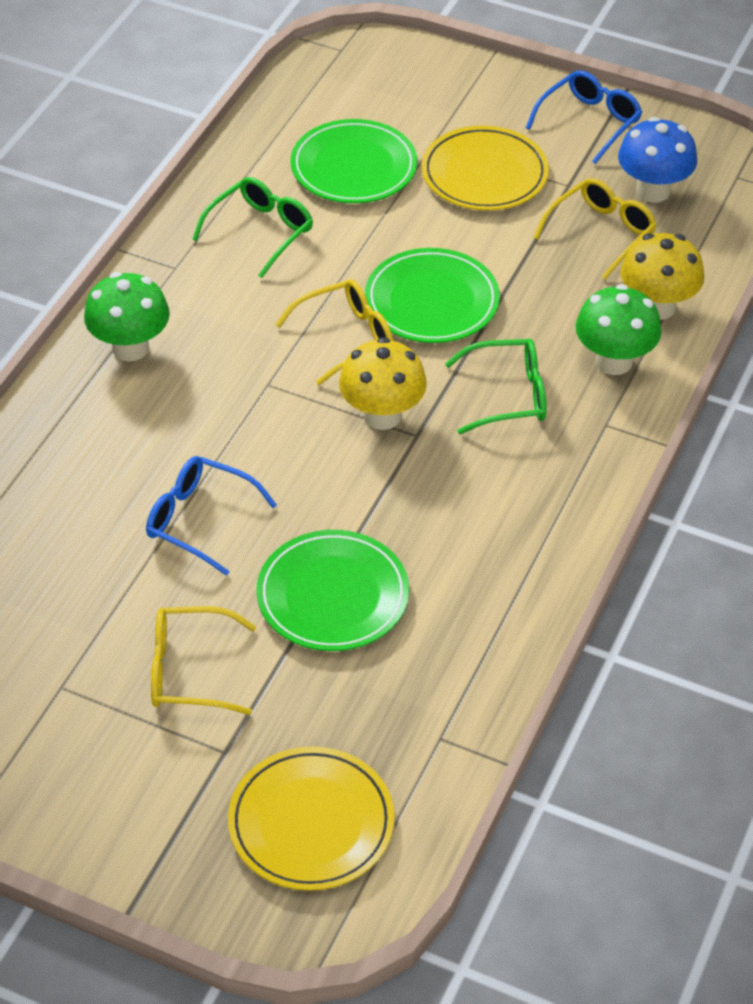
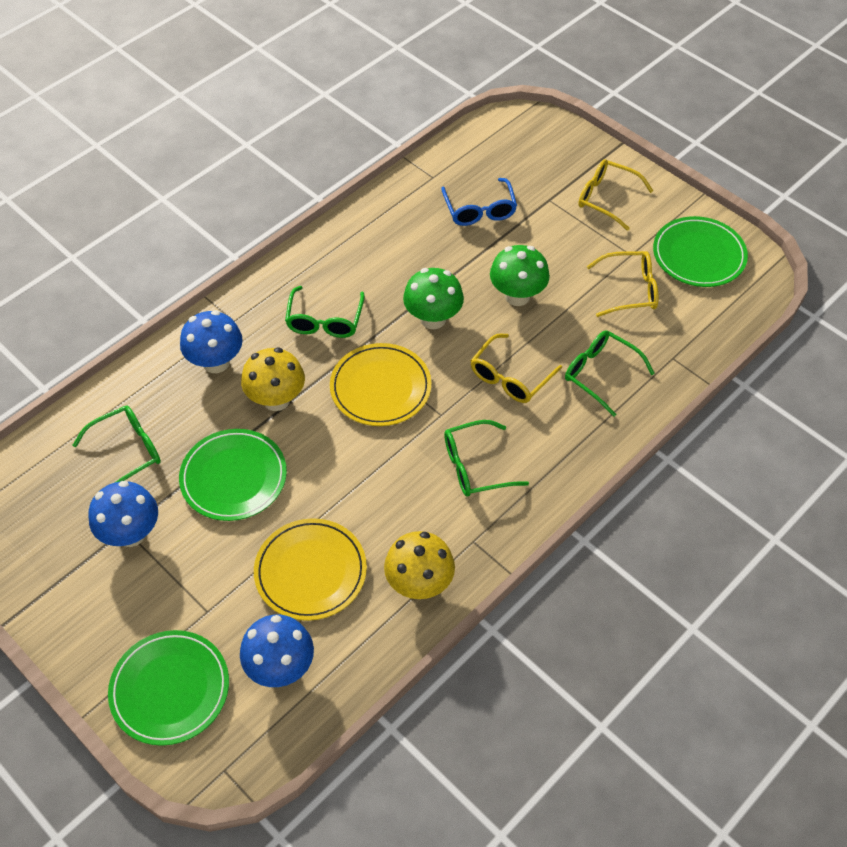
blue glasses: 2 -> 1
blue mushroom: 1 -> 3
green glasses: 2 -> 4

